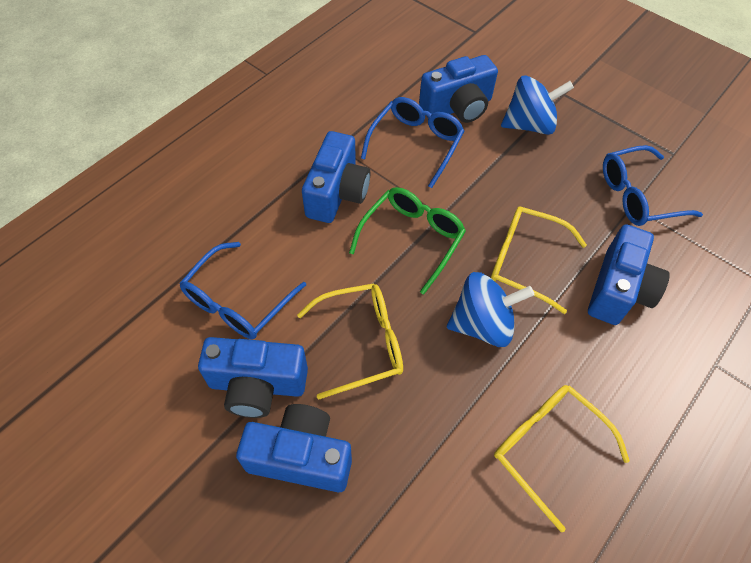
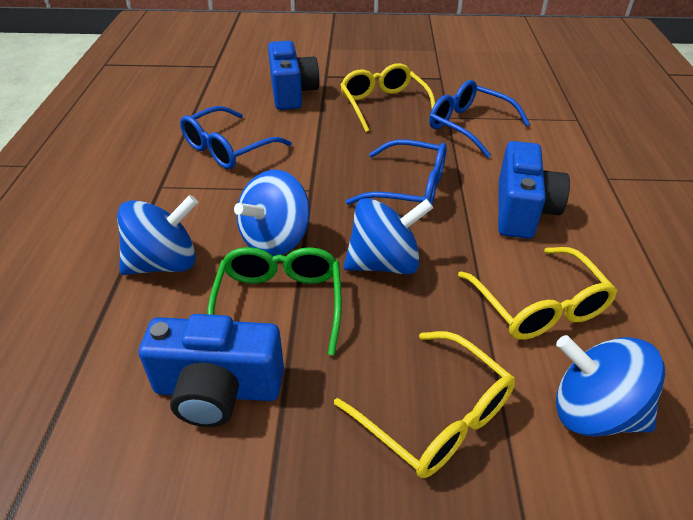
blue camera: 5 -> 3
blue spinning top: 2 -> 4

